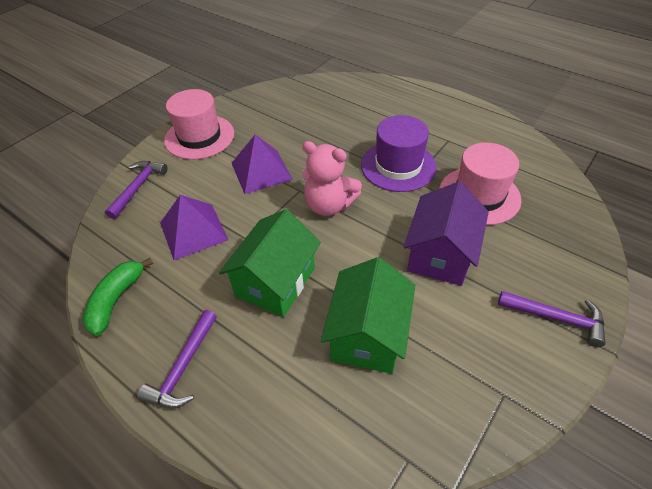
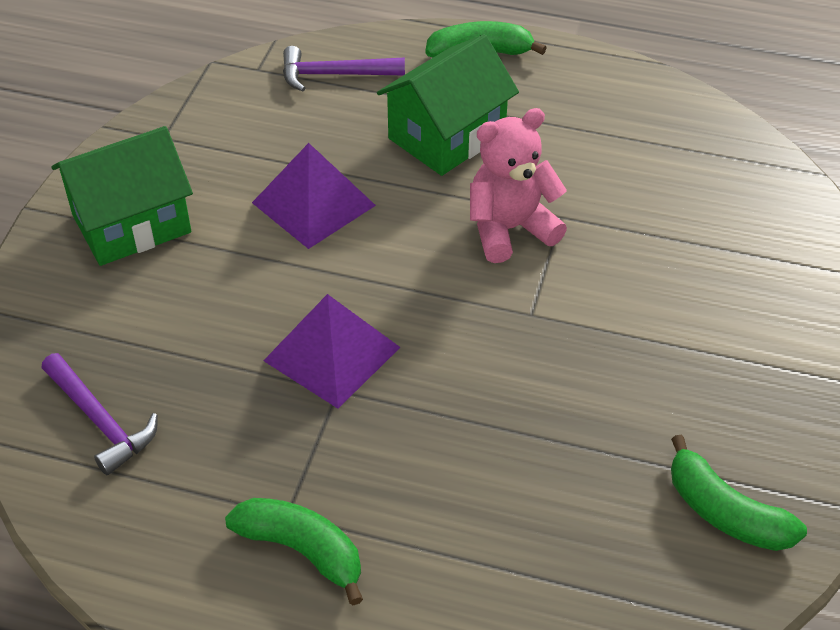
green banana: 1 -> 3
pink hat: 2 -> 0
purple hammer: 3 -> 2
purple hat: 1 -> 0
purple house: 1 -> 0

